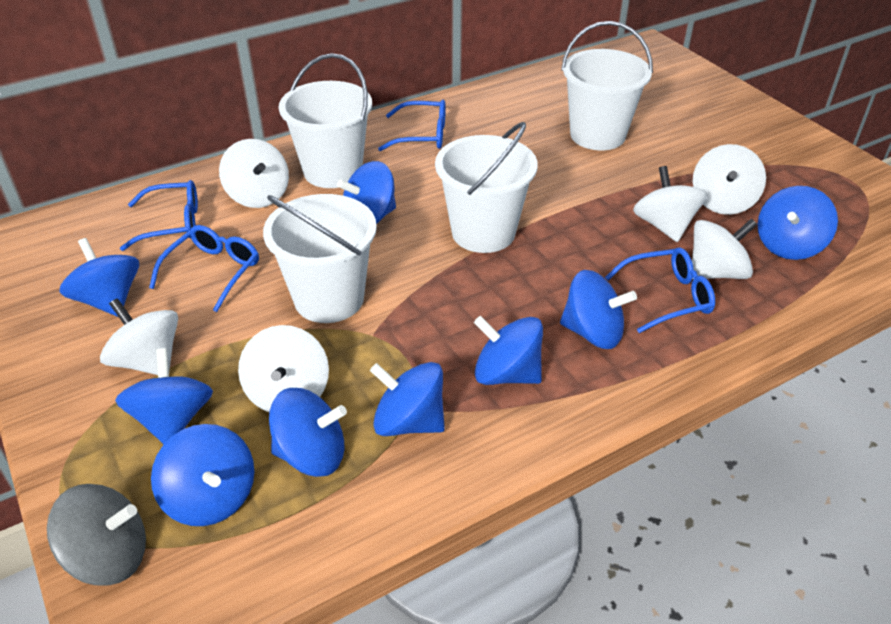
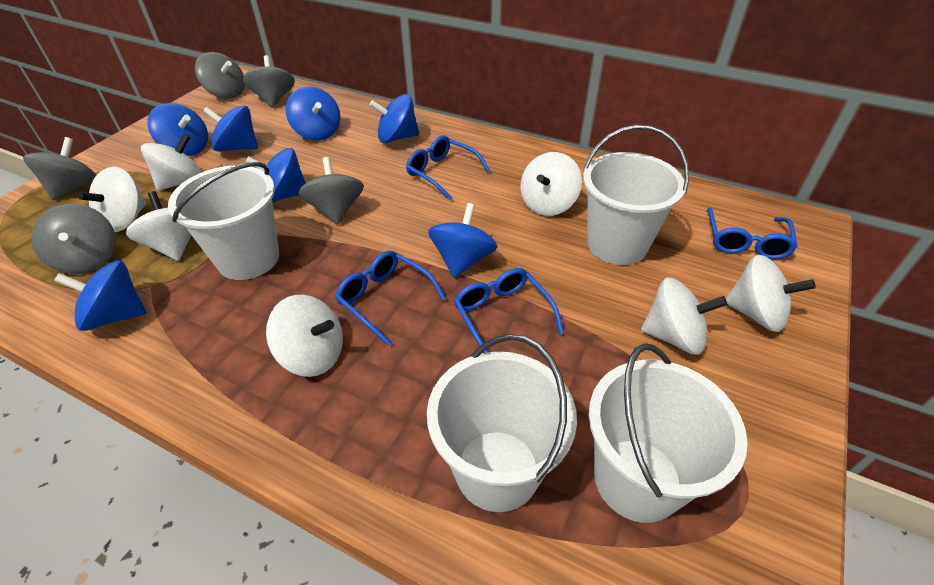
blue spinning top: 9 -> 7
grey spinning top: 1 -> 5
white spinning top: 6 -> 7

